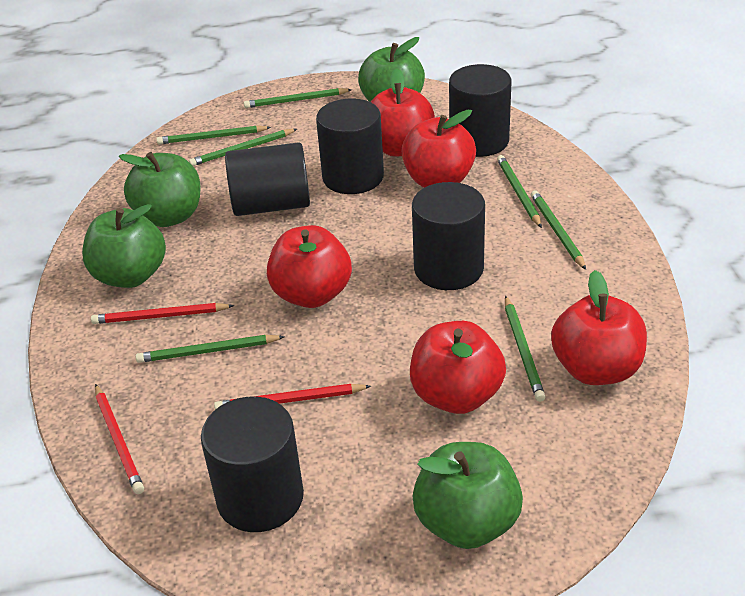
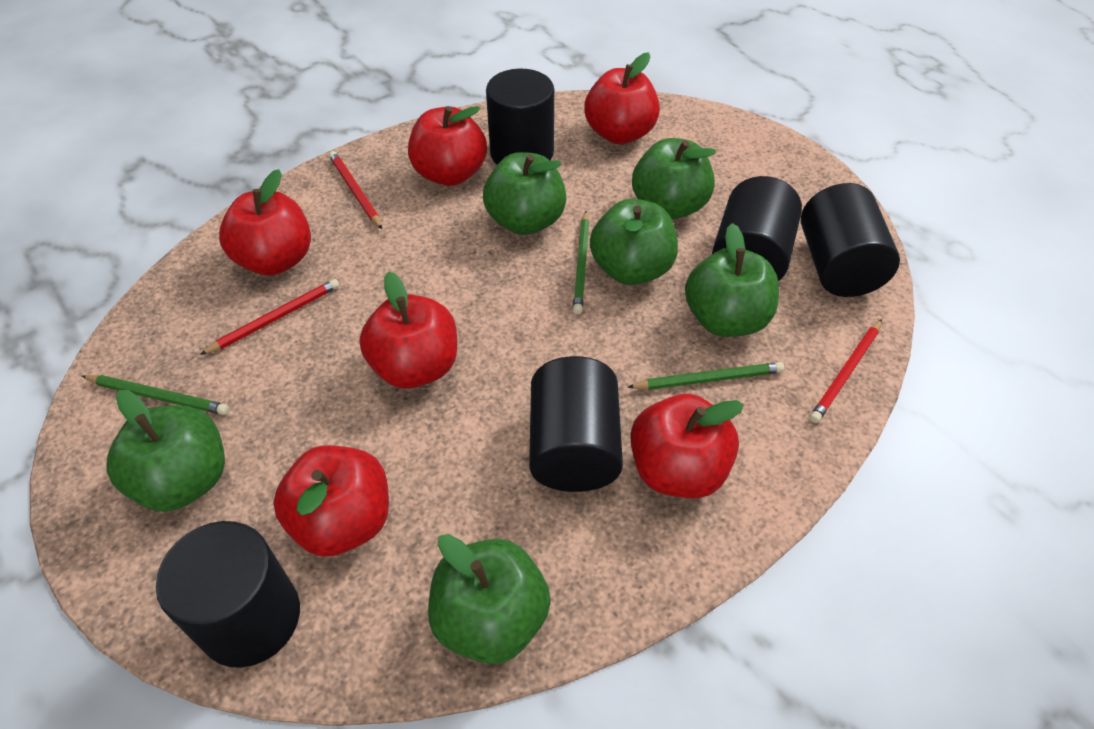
green apple: 4 -> 6
green pencil: 7 -> 3
red apple: 5 -> 6

